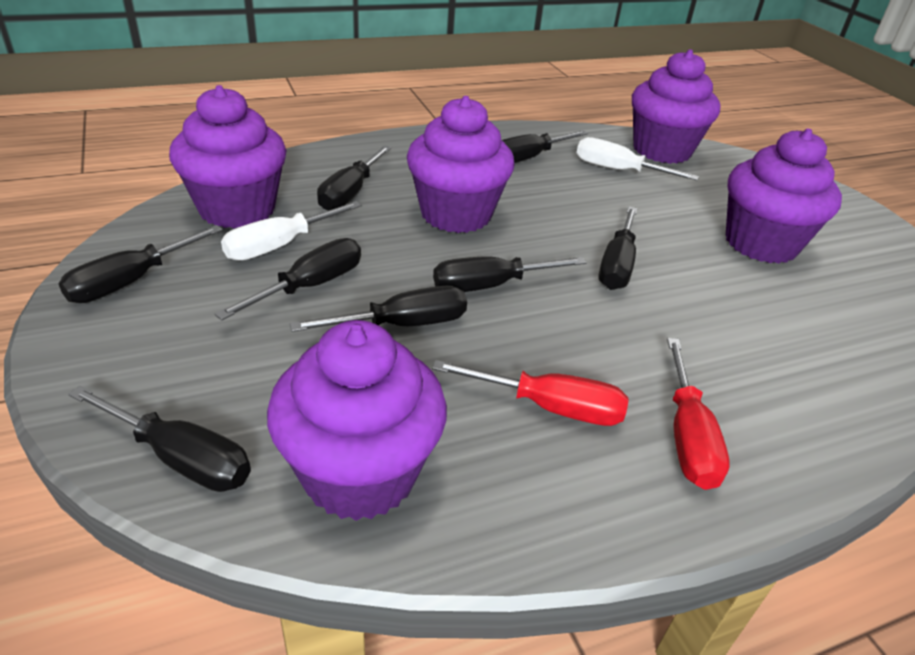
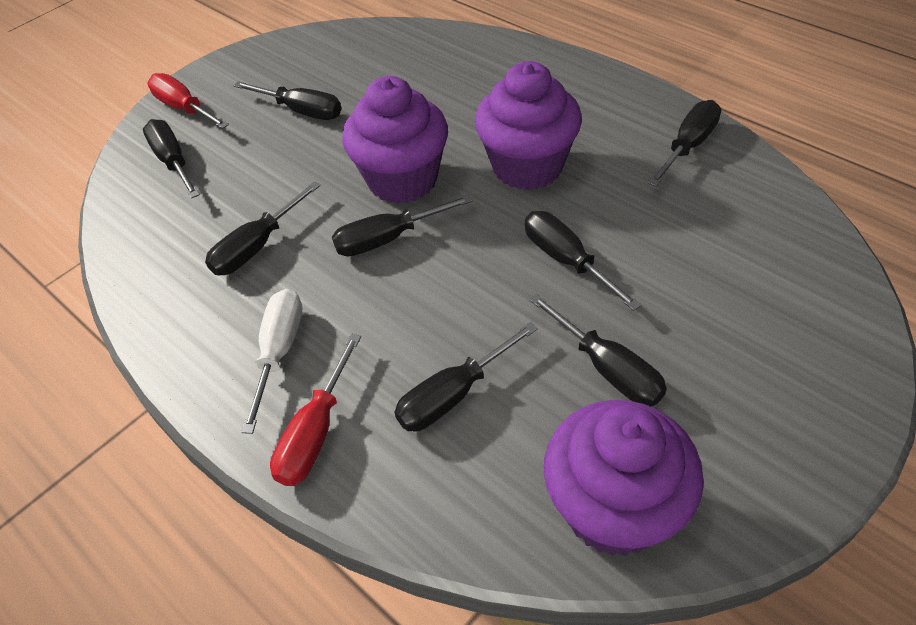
purple cupcake: 5 -> 3
white screwdriver: 2 -> 1

